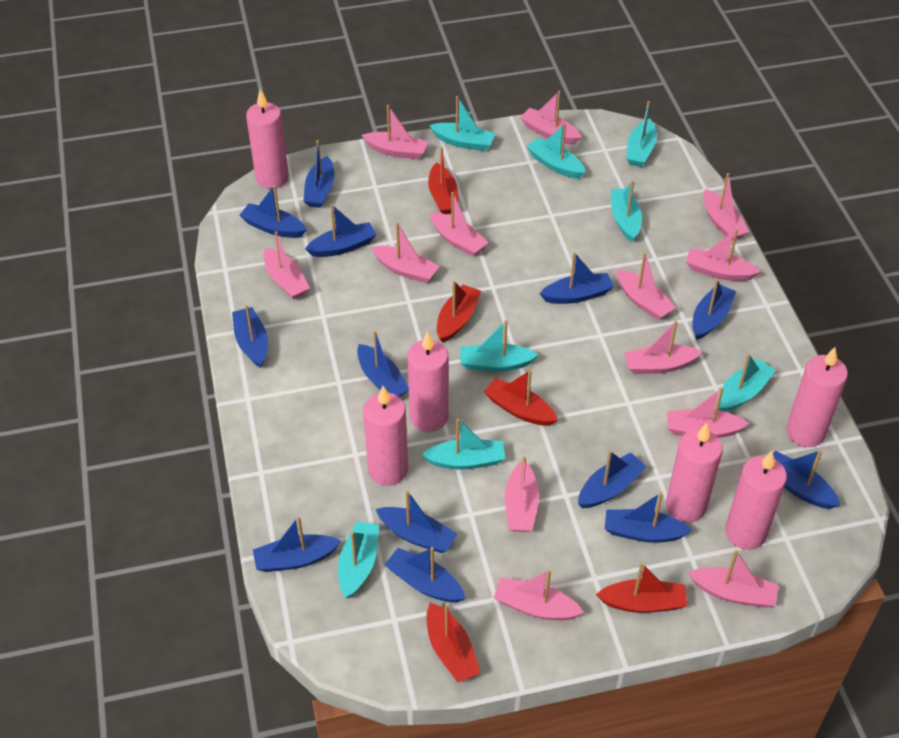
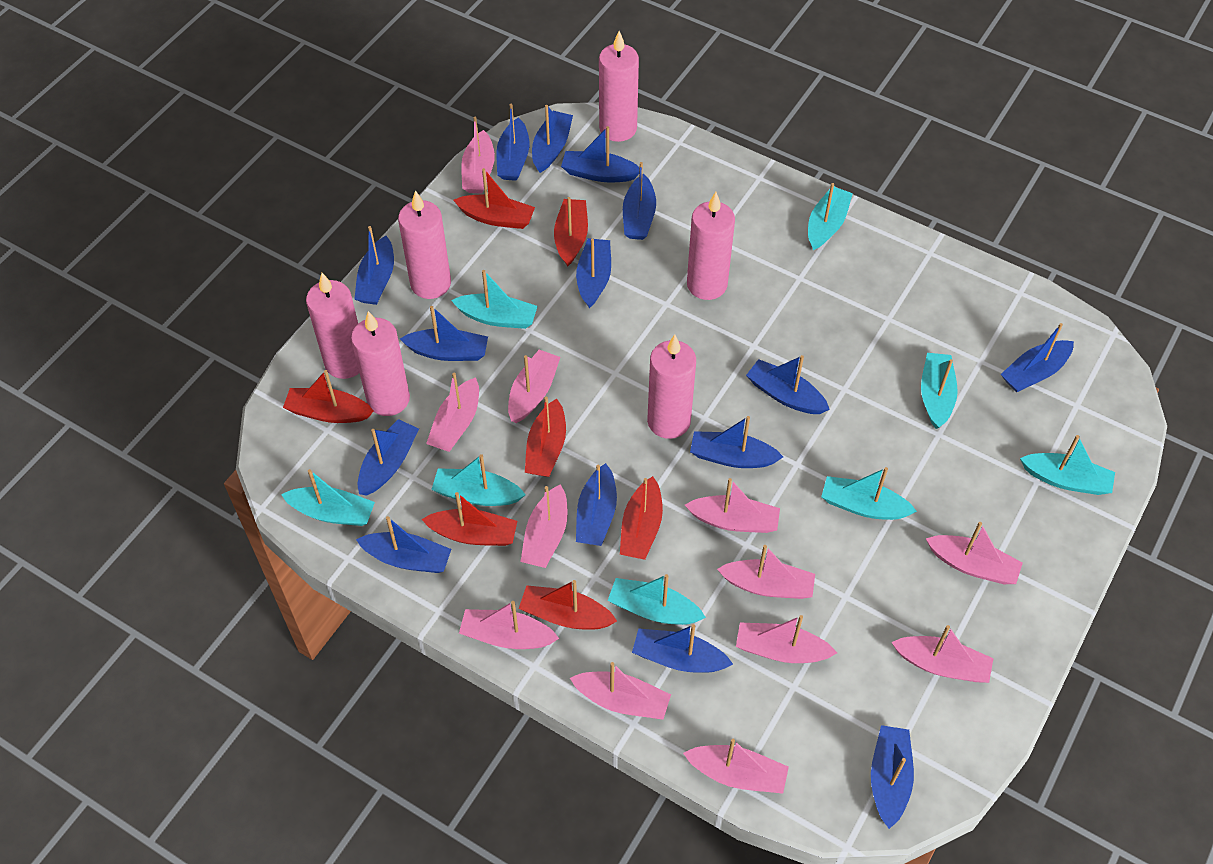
blue boat: 13 -> 15
pink boat: 13 -> 12
red boat: 5 -> 7

